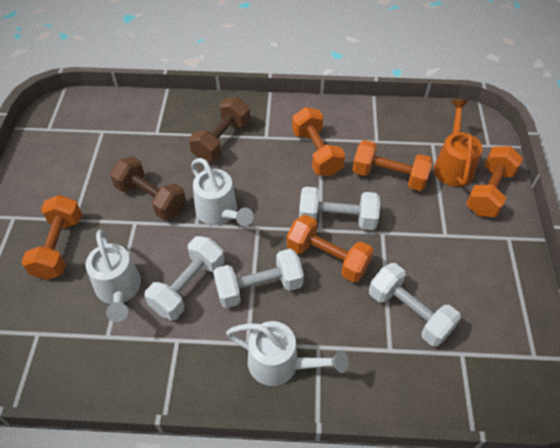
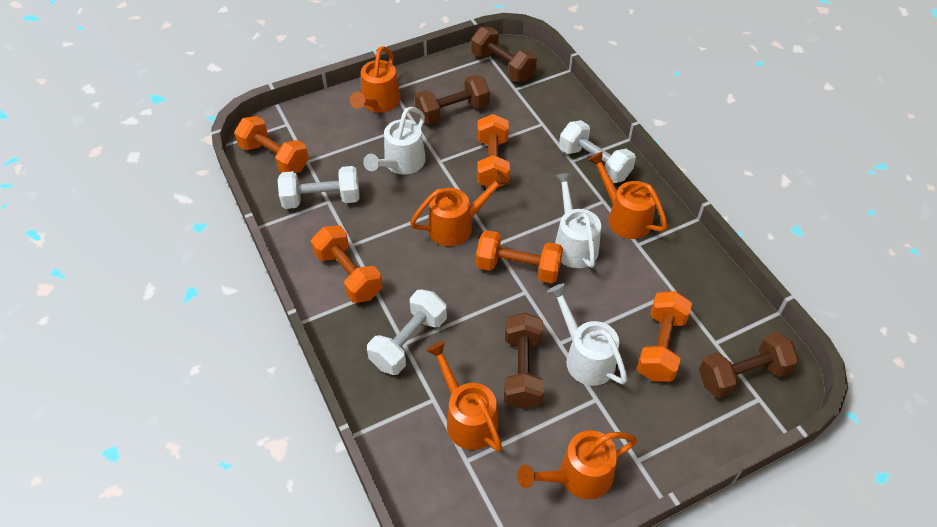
brown dumbbell: 2 -> 4
orange watering can: 1 -> 5
white dumbbell: 4 -> 3

